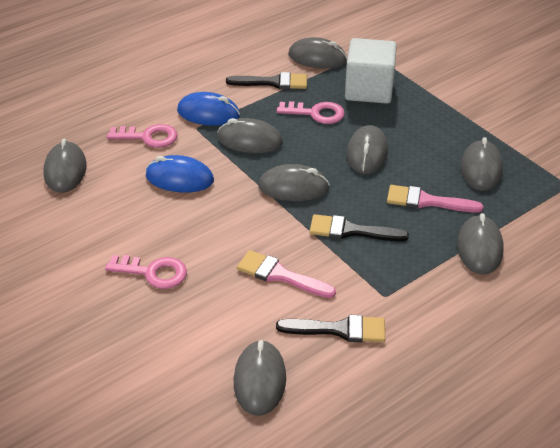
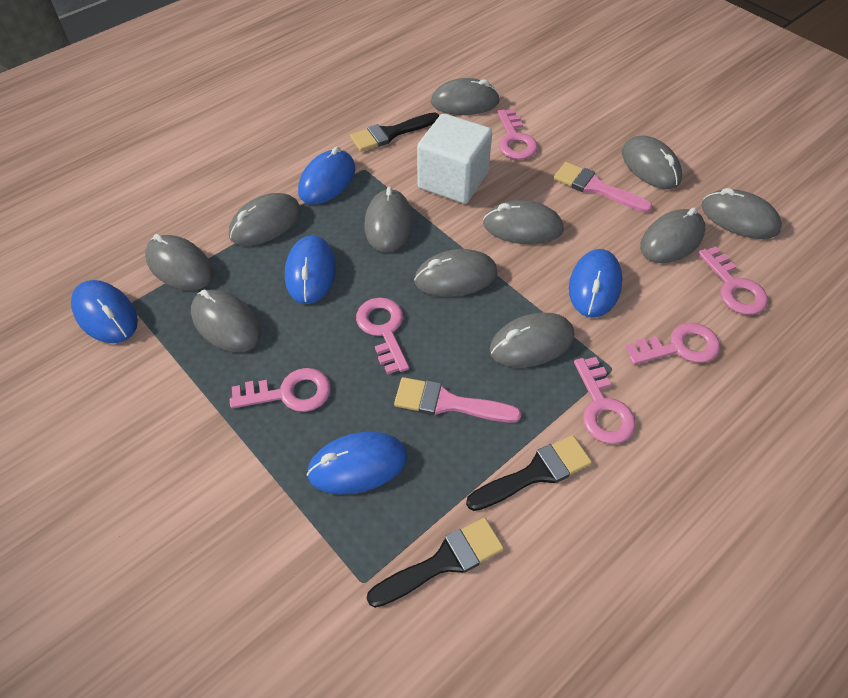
blue mouse: 2 -> 5
grey mouse: 8 -> 11
pink key: 3 -> 6

